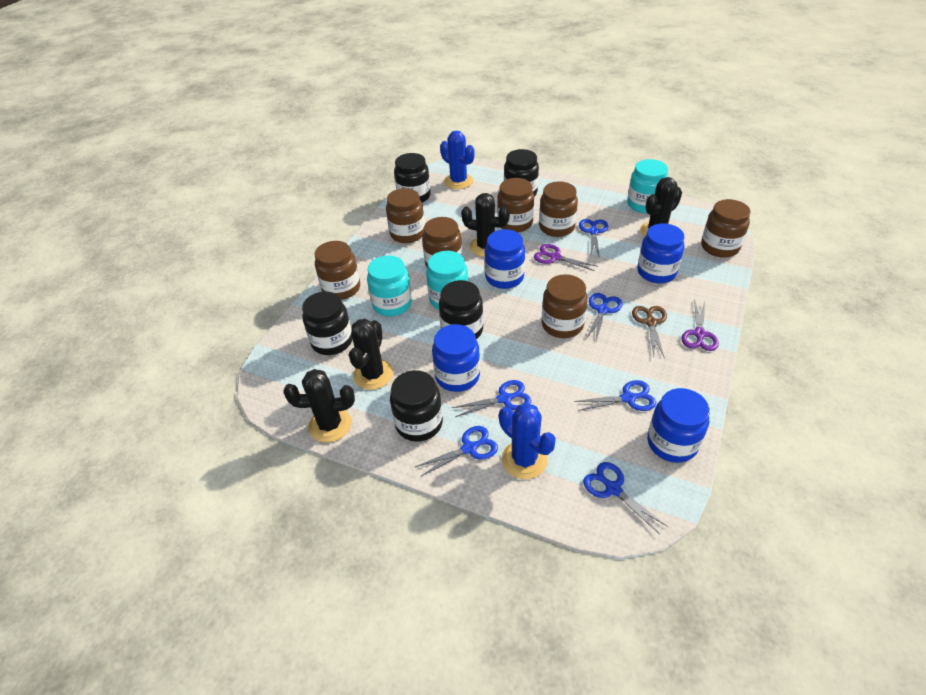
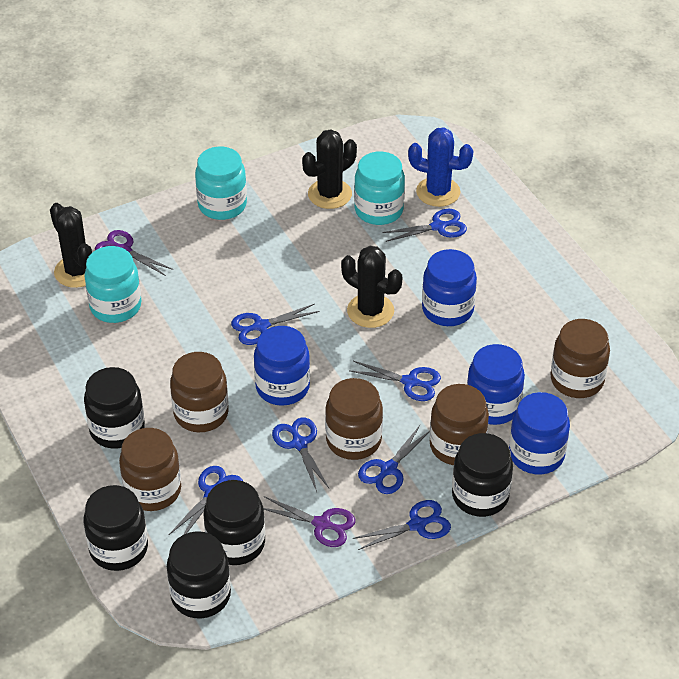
black cactus: 4 -> 3
blue cactus: 2 -> 1
blue scissors: 6 -> 7
brown jar: 7 -> 5
brown scissors: 1 -> 0

